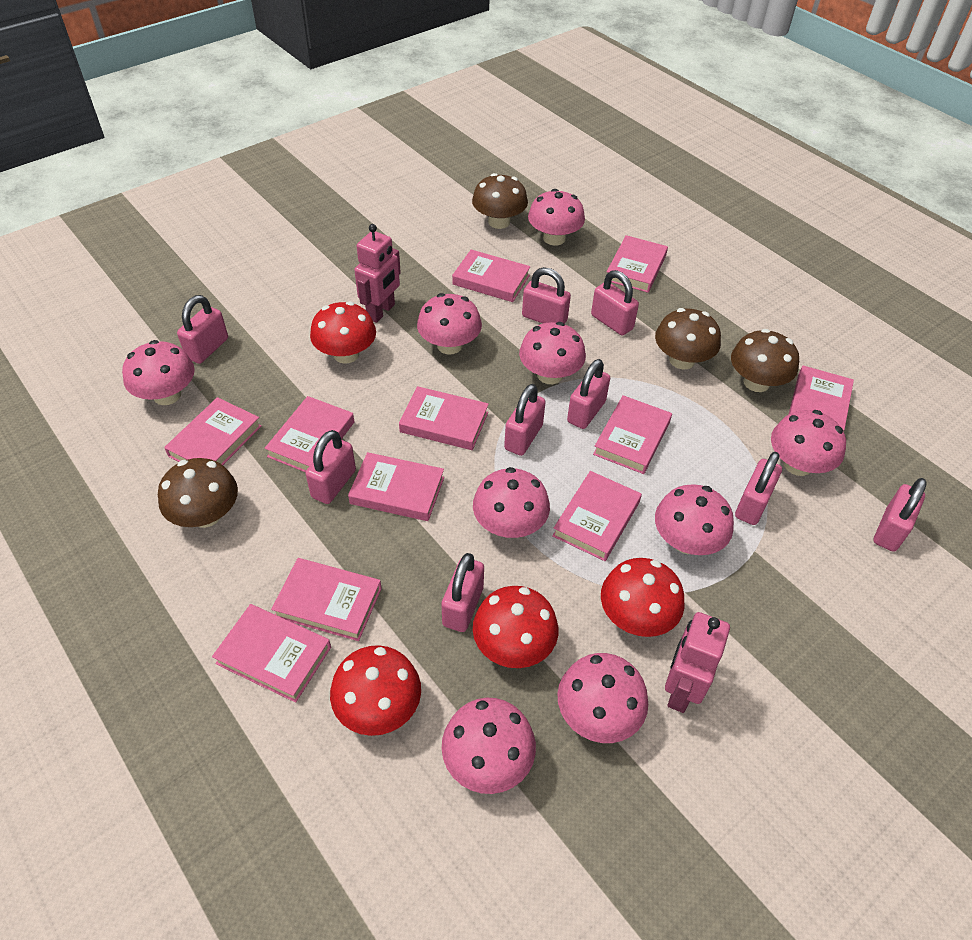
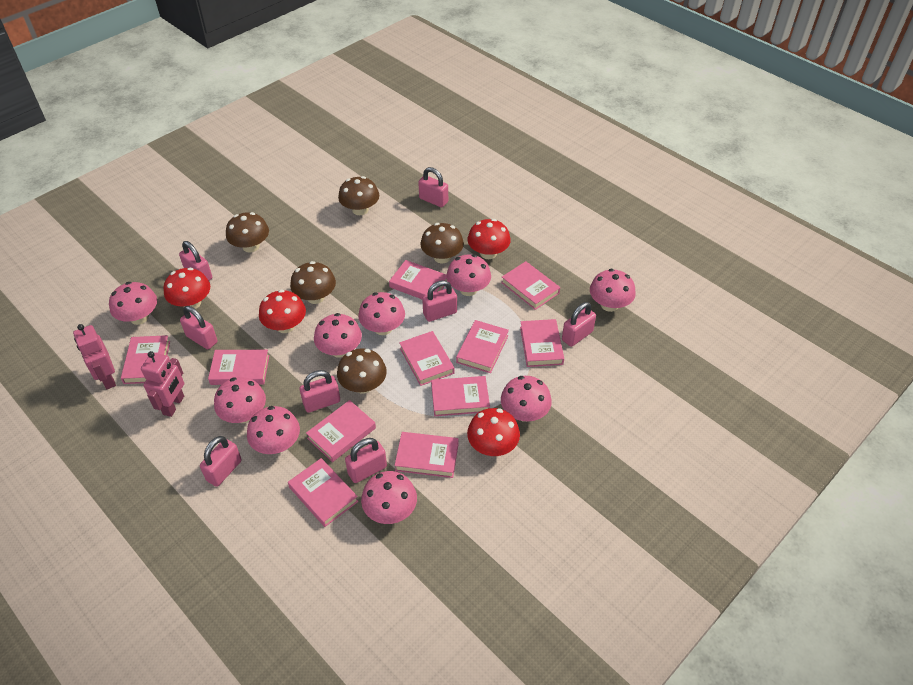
brown mushroom: 4 -> 5
pink padlock: 9 -> 8

